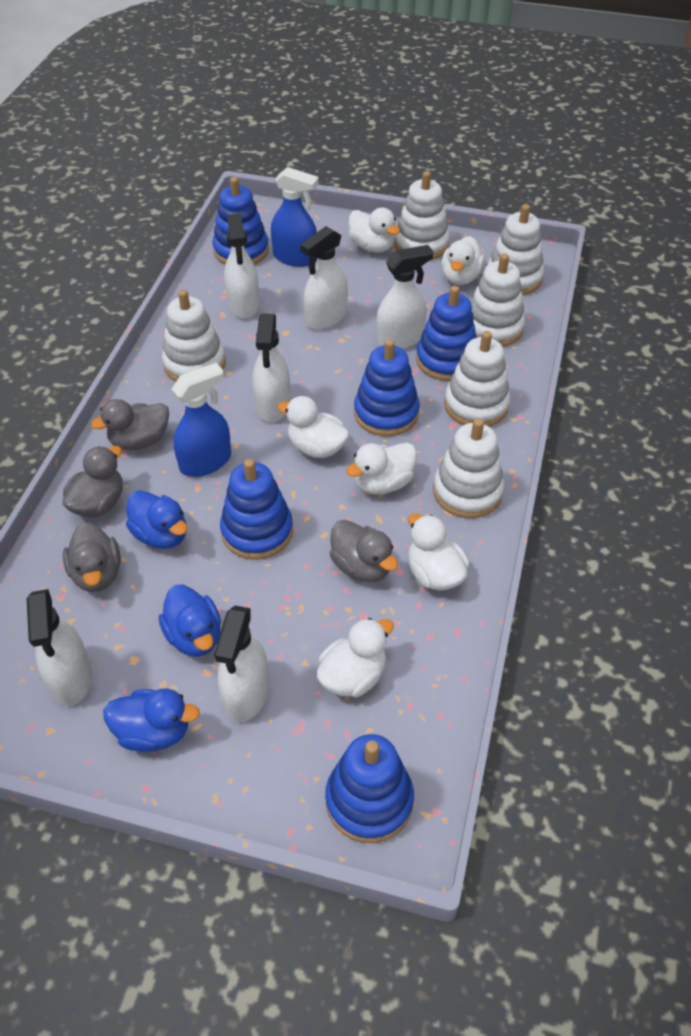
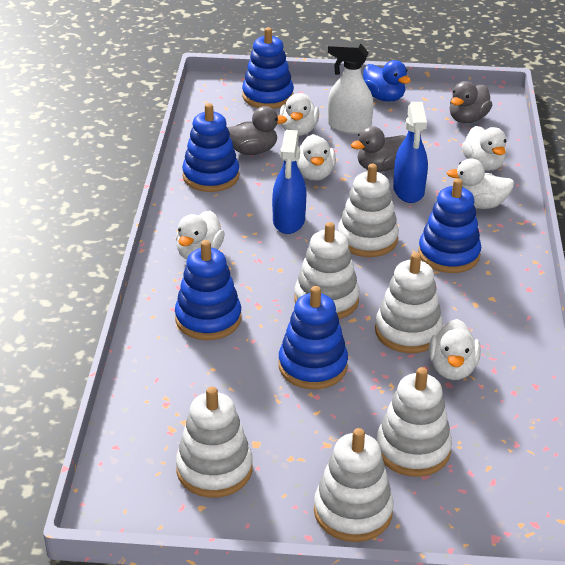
blue duck: 3 -> 1
grey duck: 4 -> 3
white spray bottle: 6 -> 1

